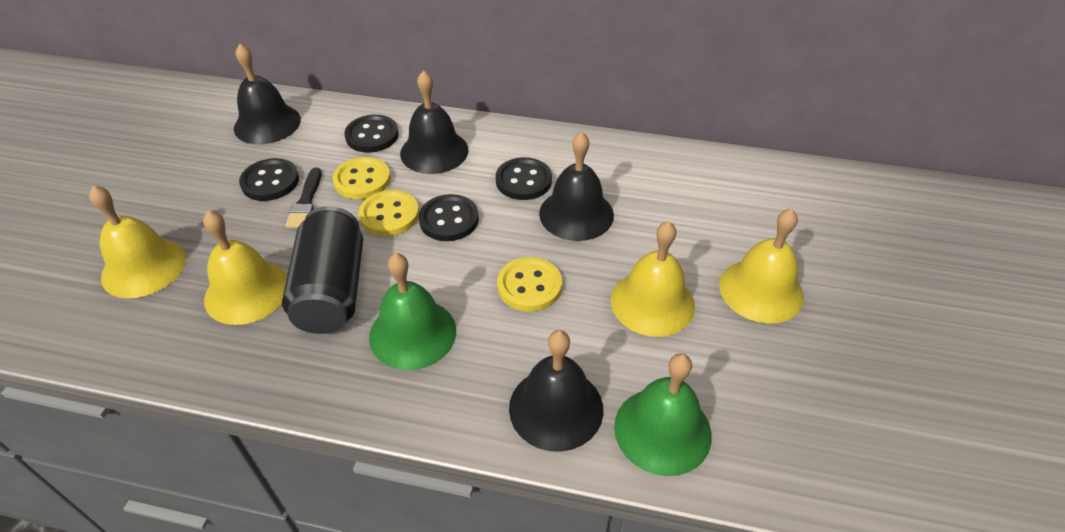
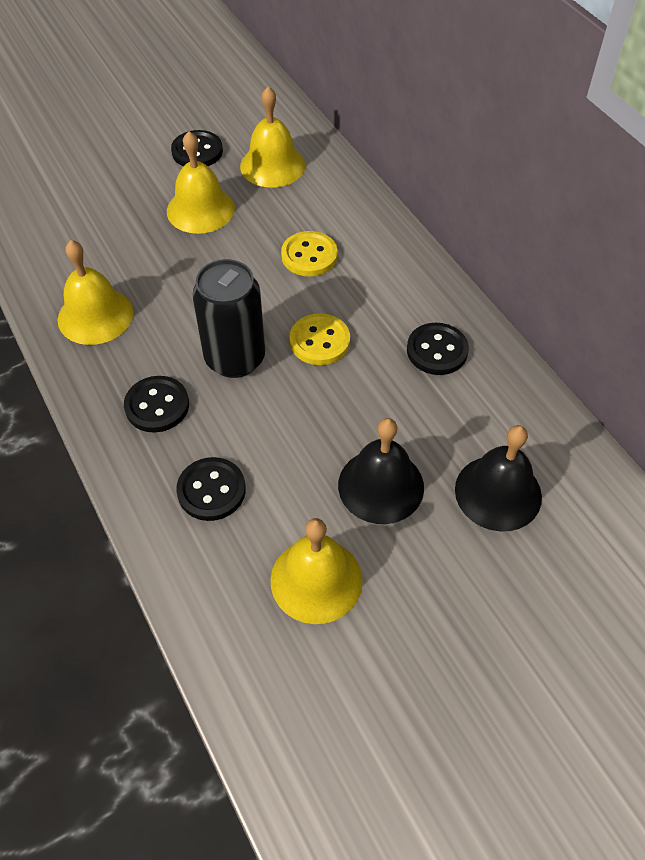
black bell: 4 -> 2
black brush: 1 -> 0
green bell: 2 -> 0
yellow button: 3 -> 2

